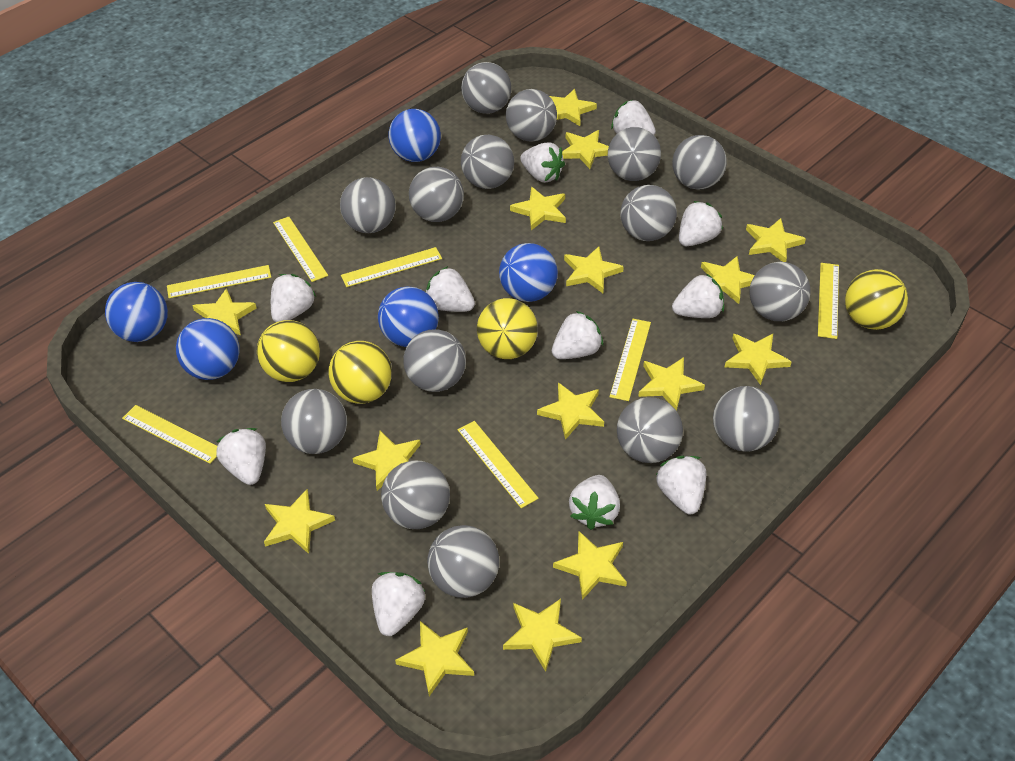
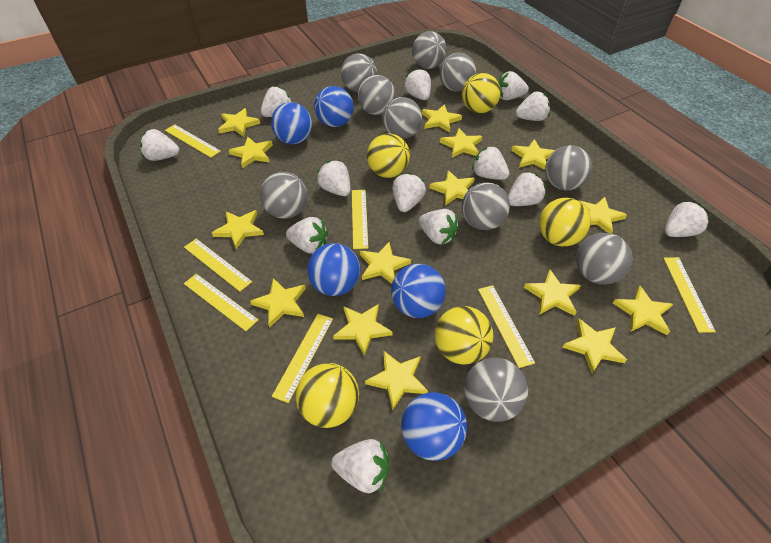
grey ball: 15 -> 10
white strawberry: 11 -> 13
yellow ball: 4 -> 5

